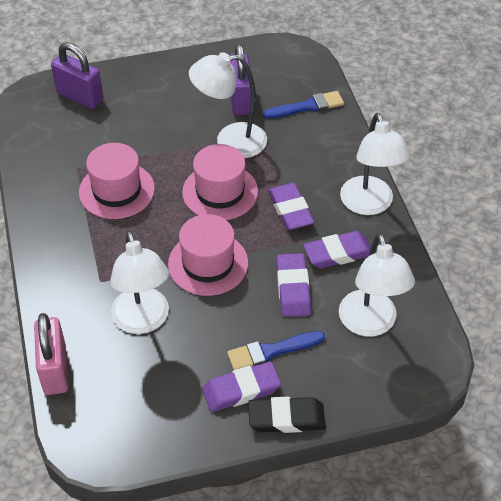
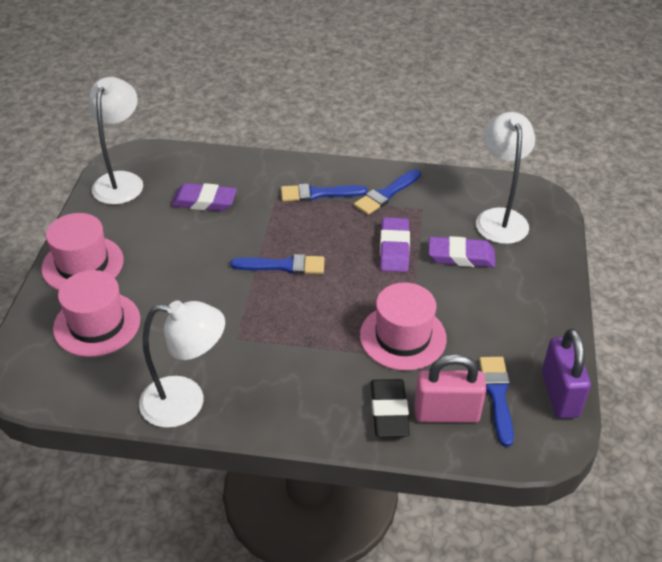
blue brush: 2 -> 4
purple eraser: 4 -> 3
purple padlock: 2 -> 1
white lamp: 4 -> 3

